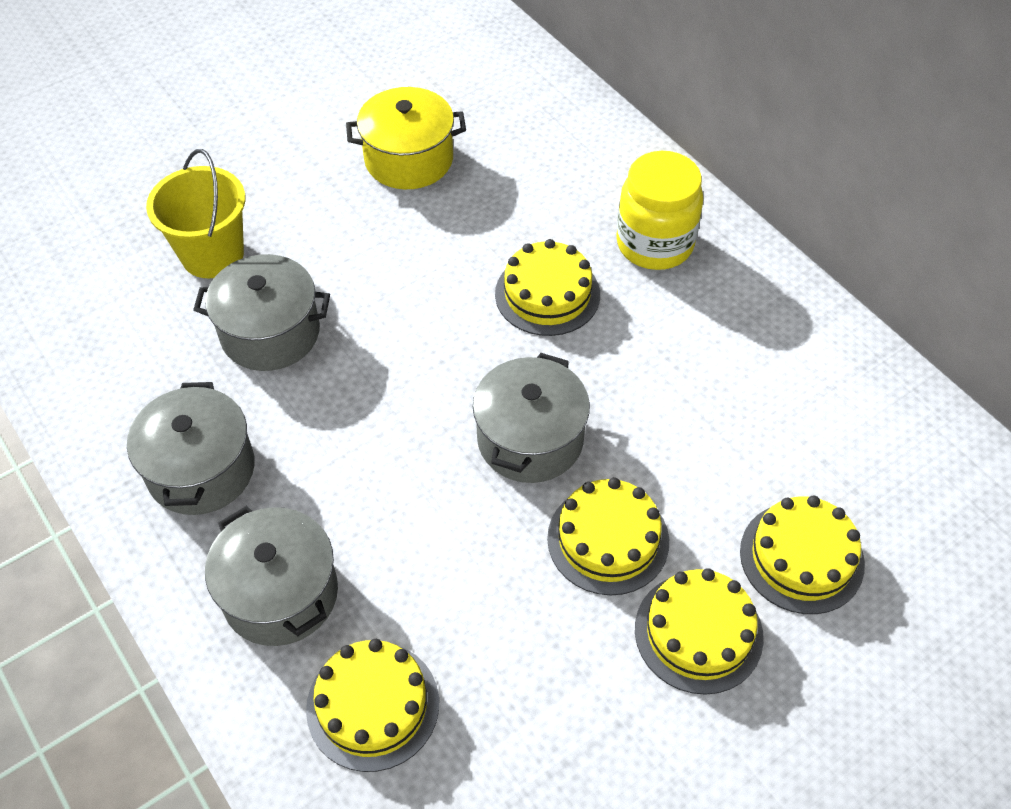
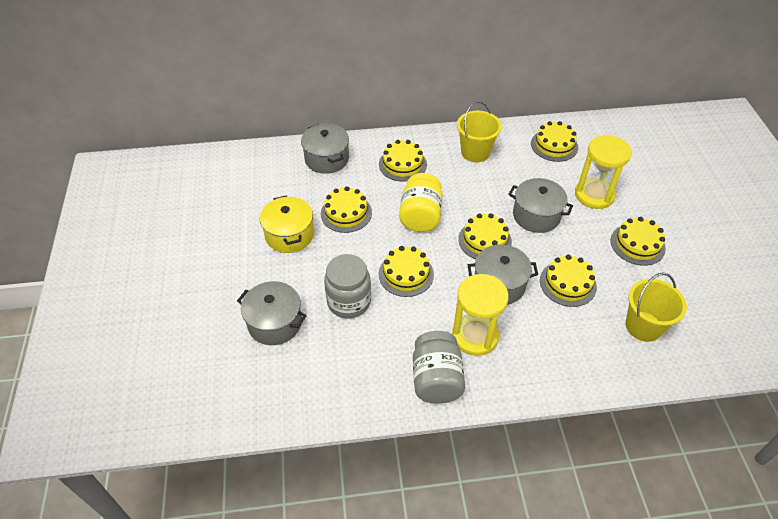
grey jar: 0 -> 2
yellow bucket: 1 -> 2
yellow cake: 5 -> 7
yellow hourglass: 0 -> 2

